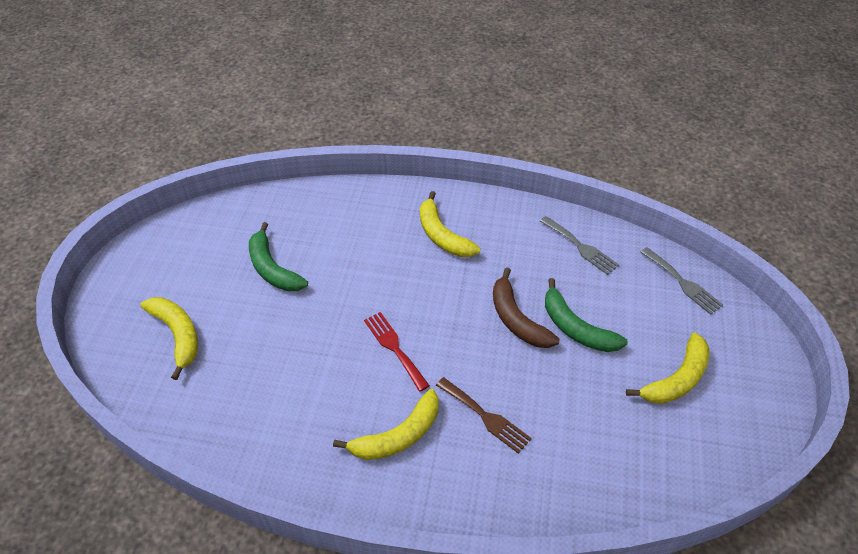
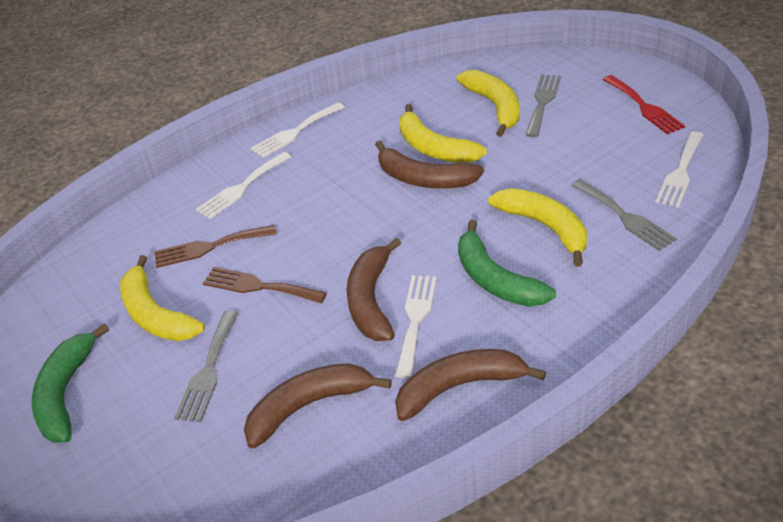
brown banana: 1 -> 4
brown fork: 1 -> 2
grey fork: 2 -> 3
white fork: 0 -> 4

